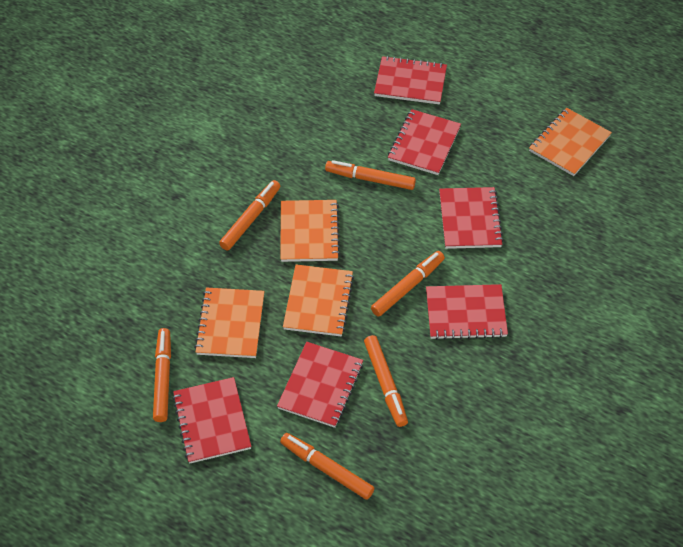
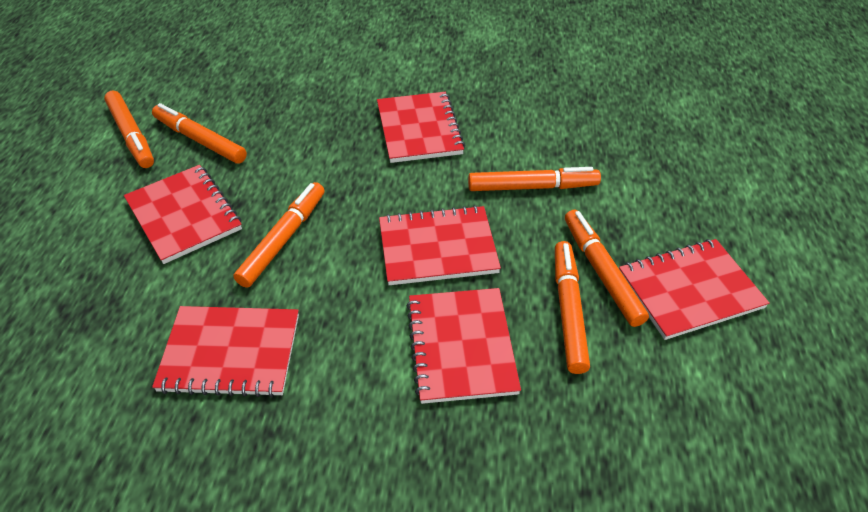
orange notebook: 4 -> 0

